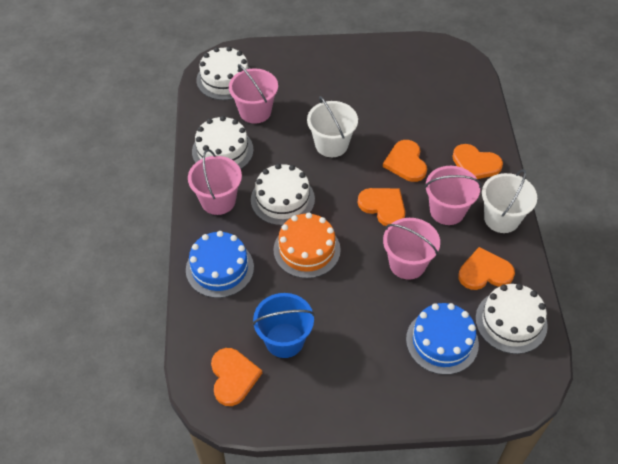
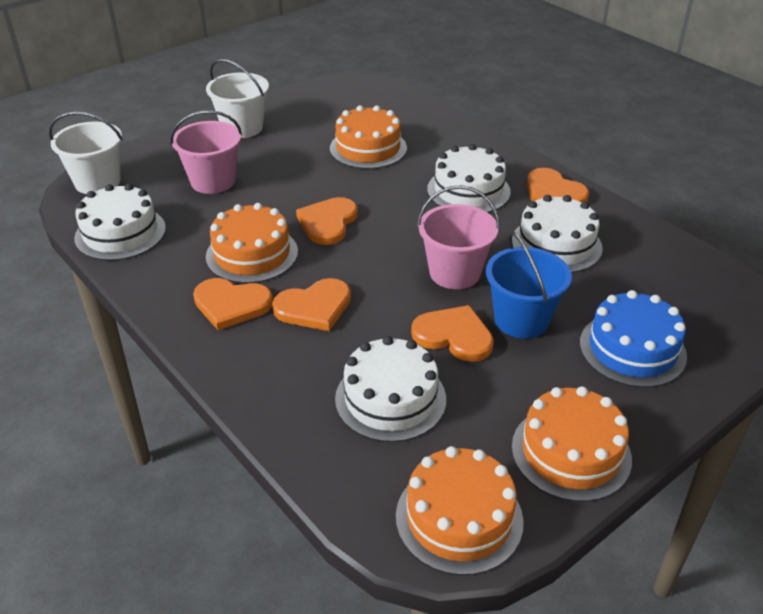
blue cake: 2 -> 1
orange cake: 1 -> 4
pink bucket: 4 -> 2

